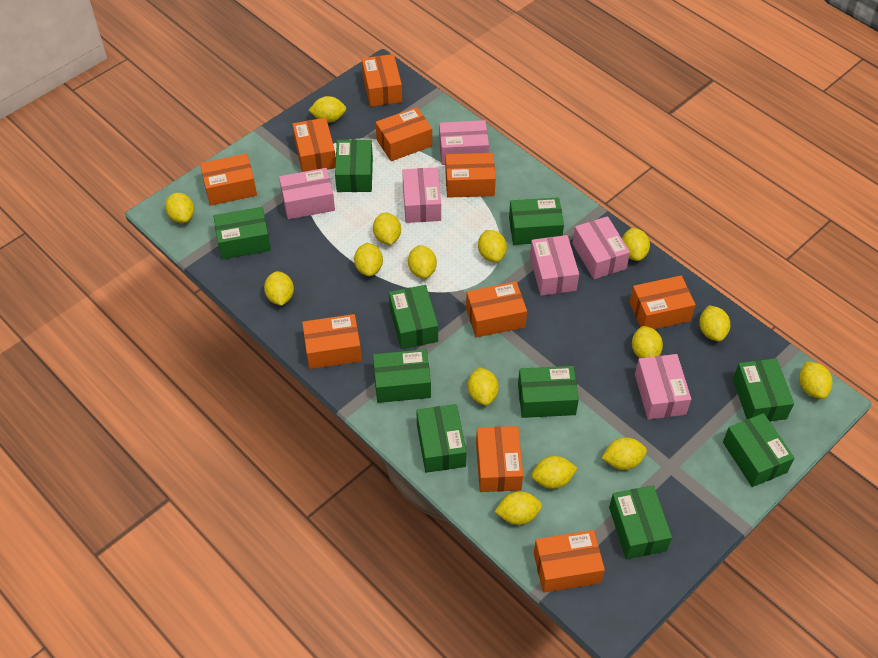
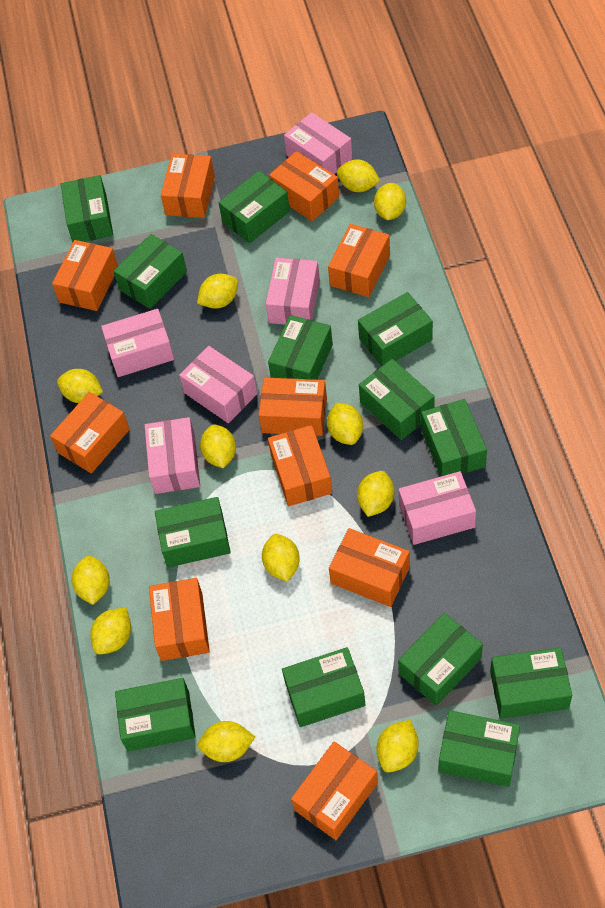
green box: 10 -> 13
yellow lemon: 15 -> 12

